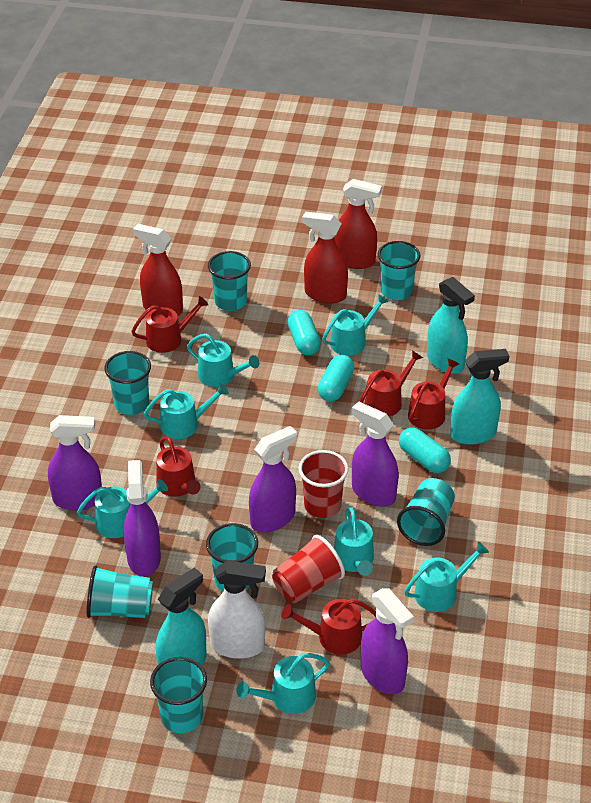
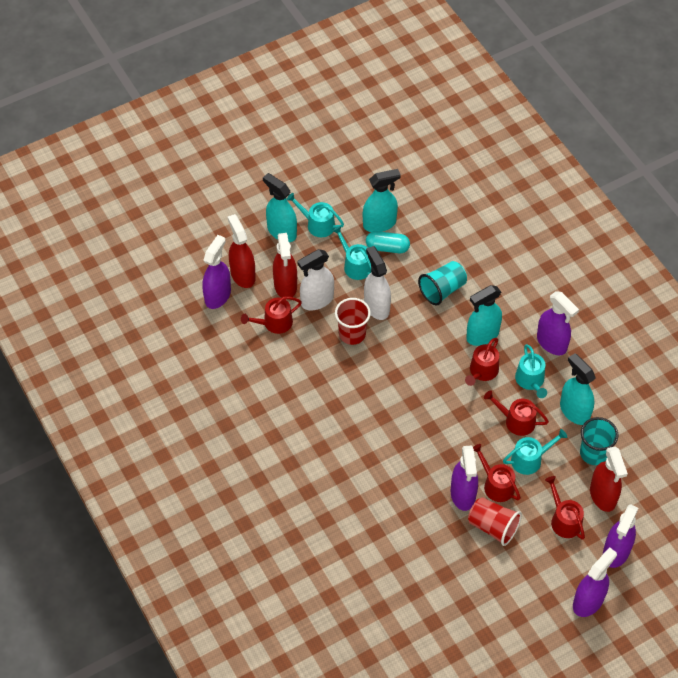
turquoise capsule: 3 -> 1
turquoise cup: 7 -> 2
turquoise spray bottle: 3 -> 4
turquoise watering can: 7 -> 4
white spray bottle: 1 -> 2

